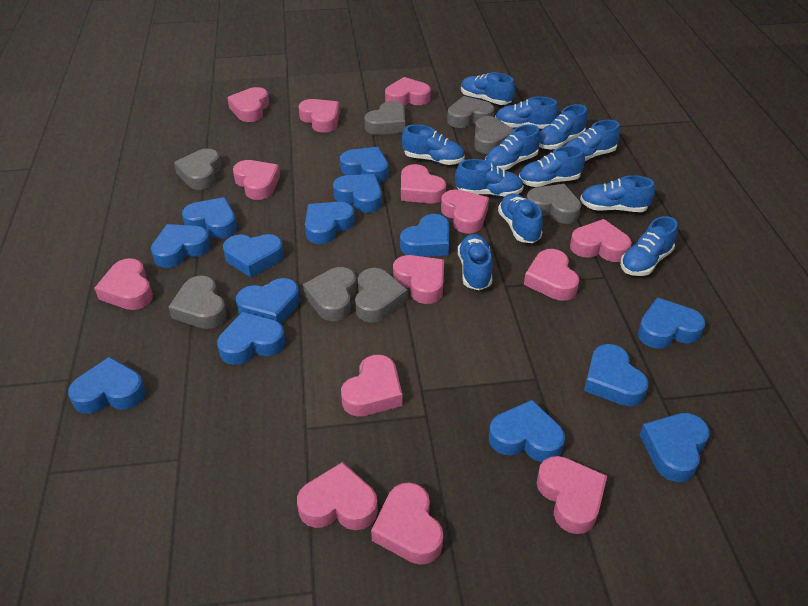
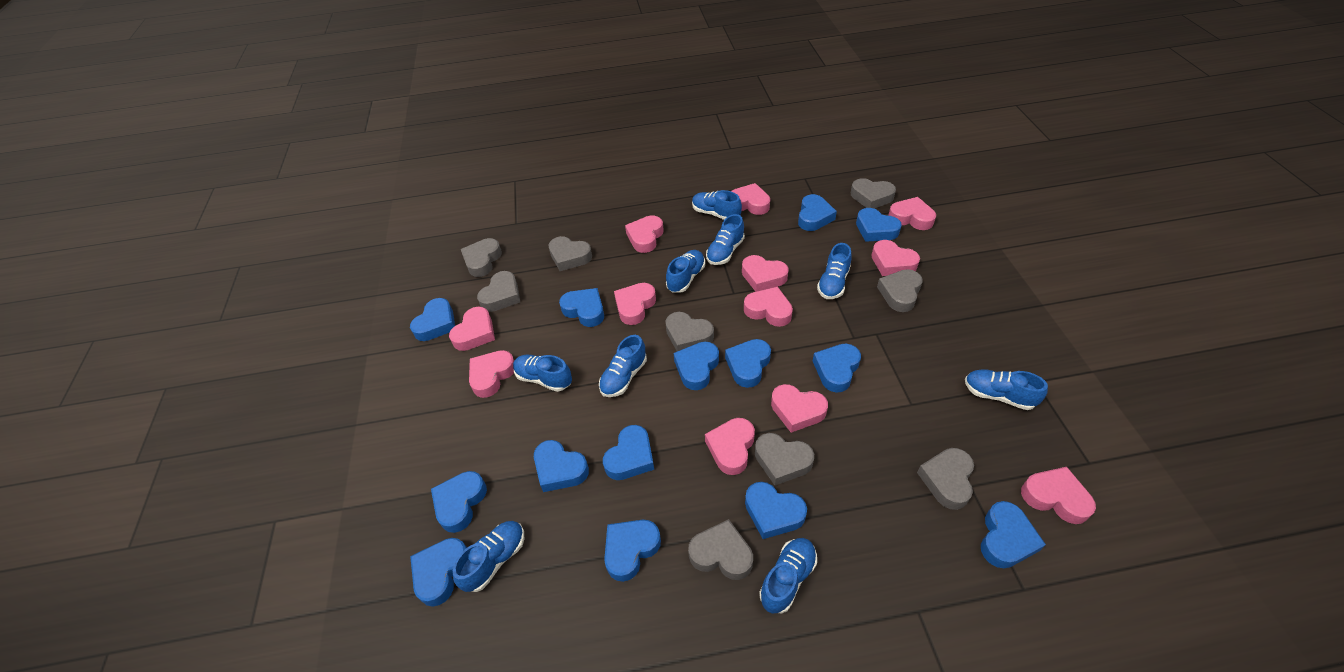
blue shoe: 12 -> 9
grey heart: 8 -> 9
pink heart: 14 -> 12

